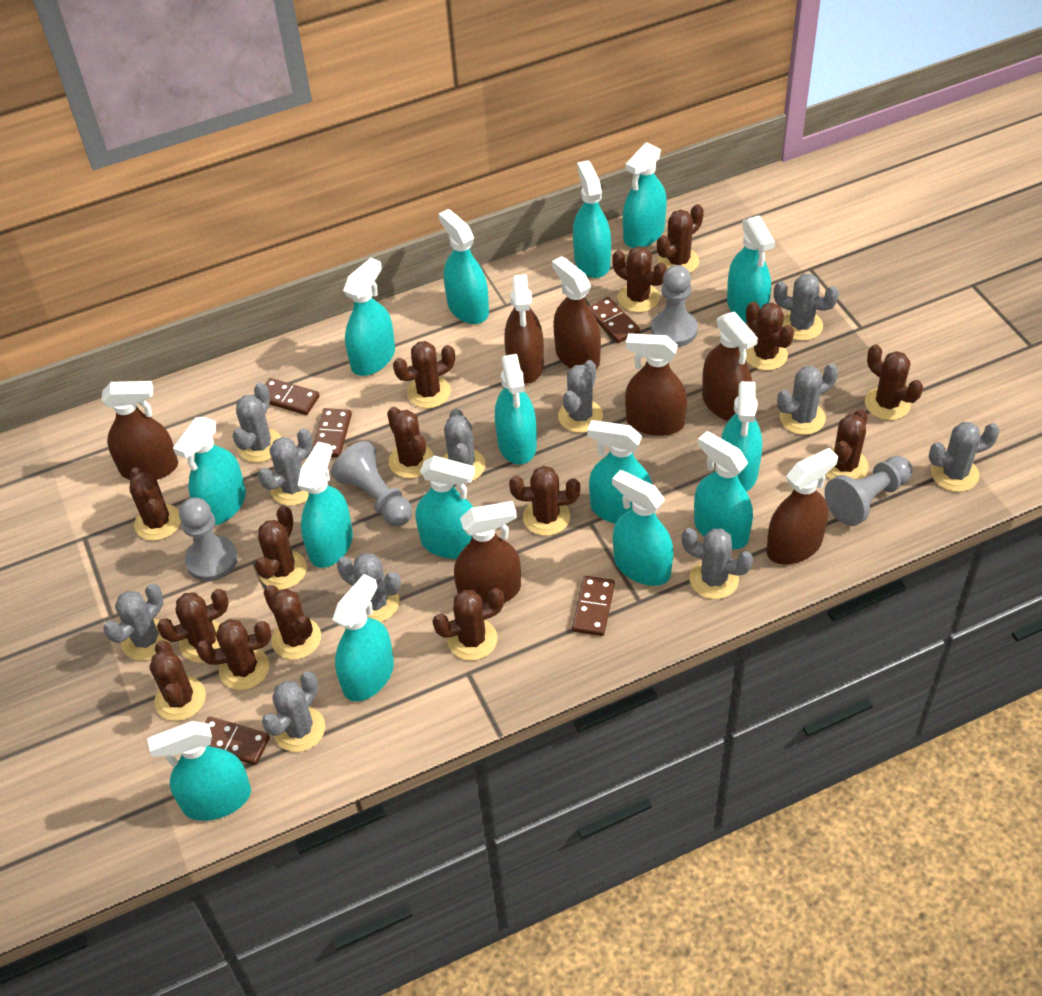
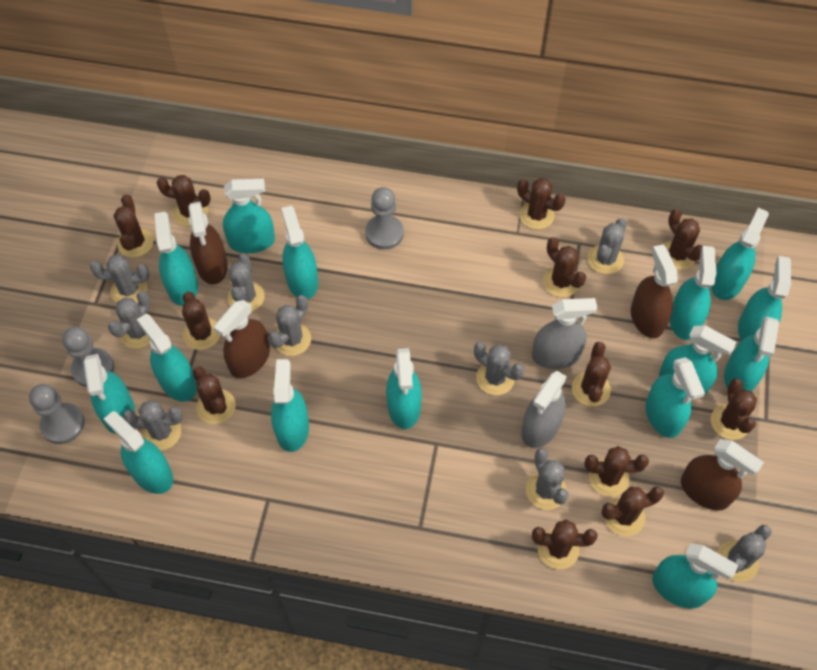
brown cactus: 15 -> 12
brown domino: 5 -> 0
brown spray bottle: 7 -> 4
grey cactus: 11 -> 9
grey pawn: 4 -> 3
grey spray bottle: 0 -> 2

